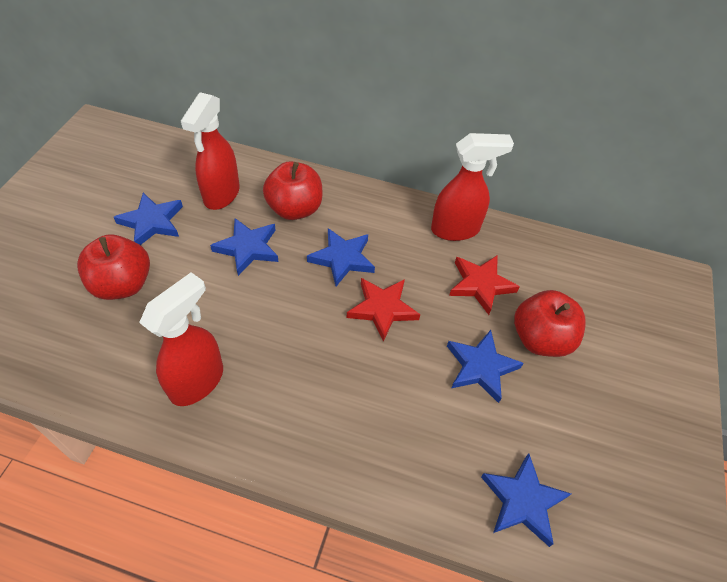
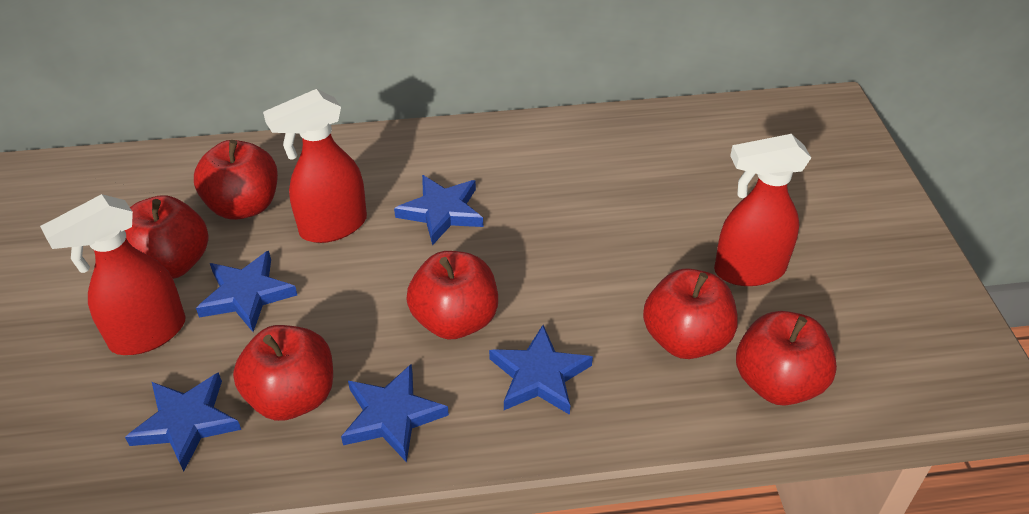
red apple: 3 -> 6
red star: 2 -> 0

